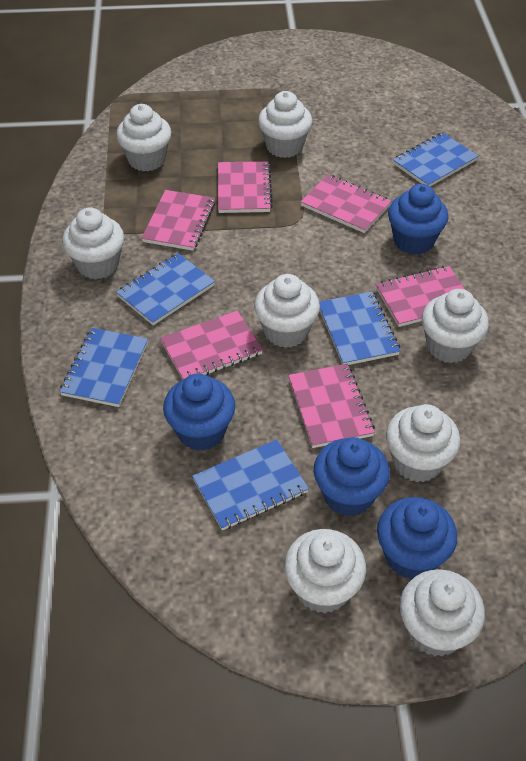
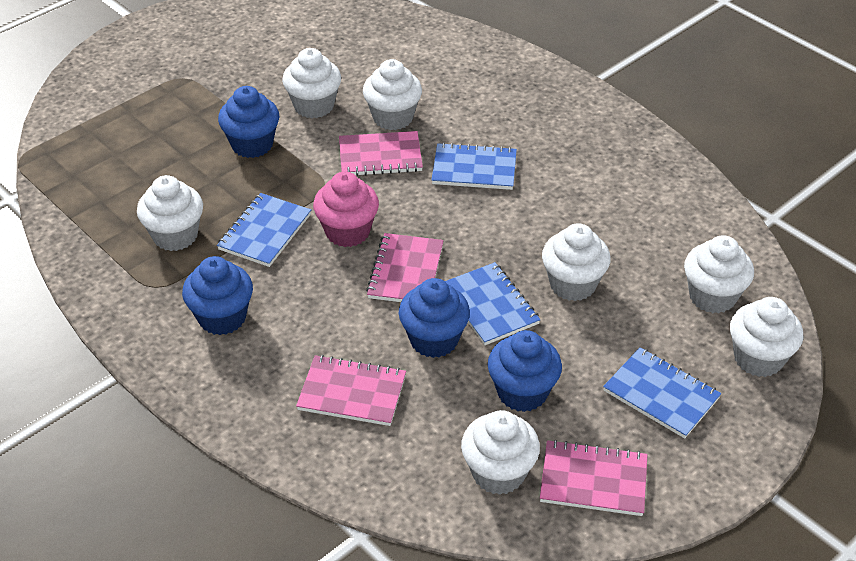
blue notebook: 5 -> 4
pink cupcake: 0 -> 1
pink notebook: 6 -> 4
white cupcake: 8 -> 7

